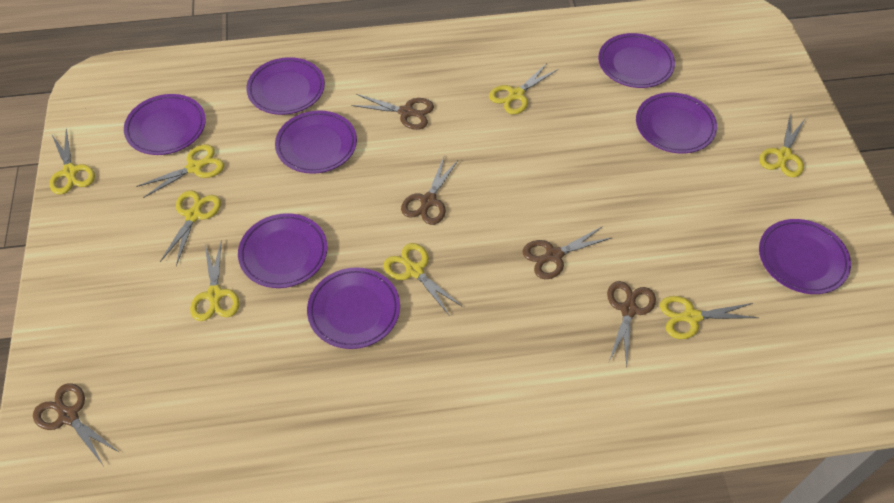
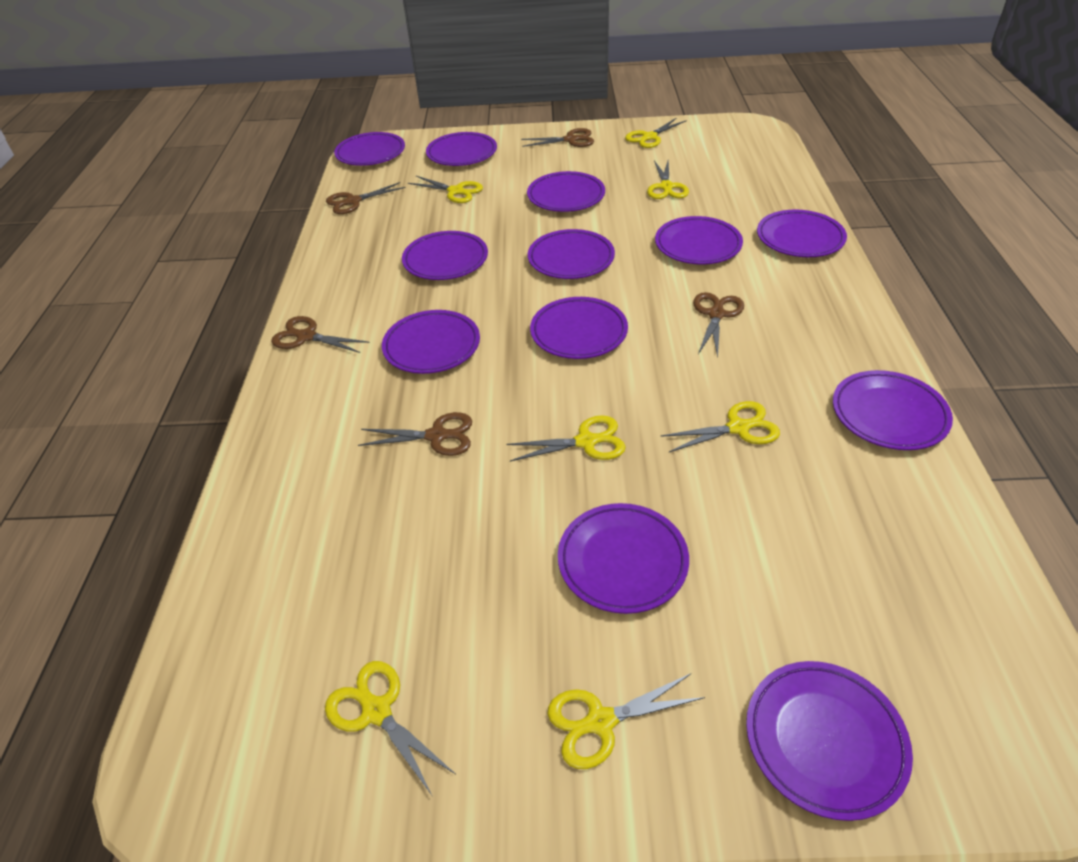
purple plate: 8 -> 12
yellow scissors: 8 -> 7

